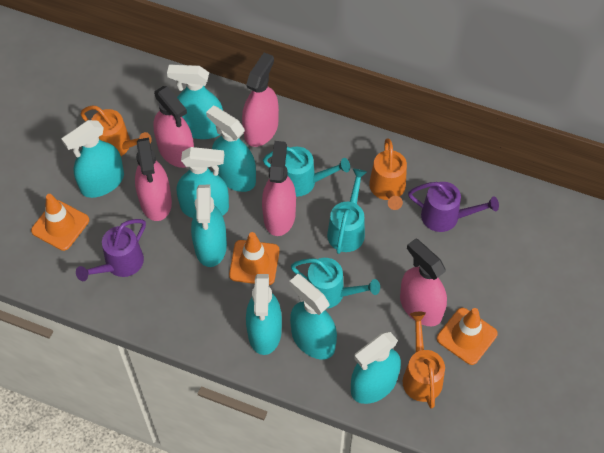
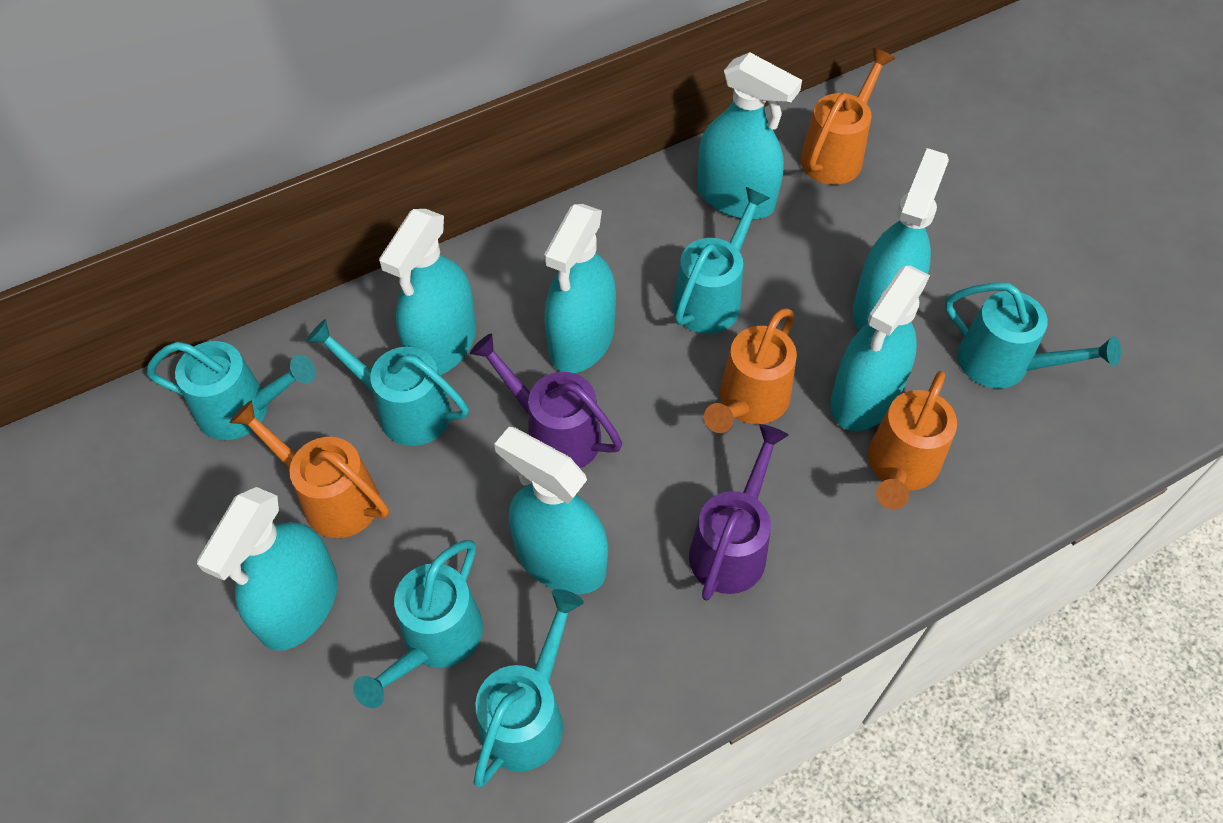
orange traffic cone: 3 -> 0
orange watering can: 3 -> 4
pink spray bottle: 5 -> 0
turquoise spray bottle: 8 -> 7
turquoise watering can: 3 -> 6

